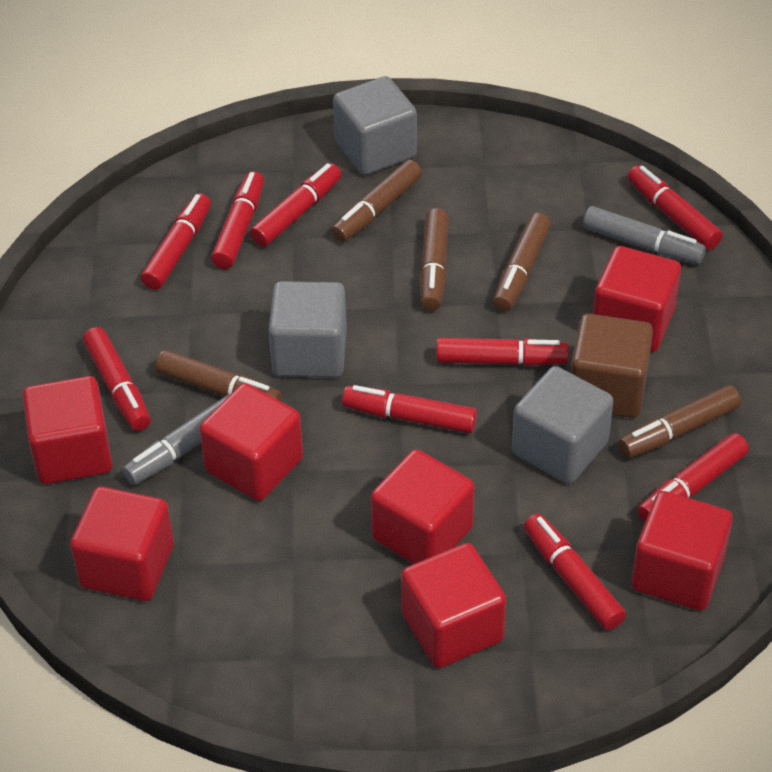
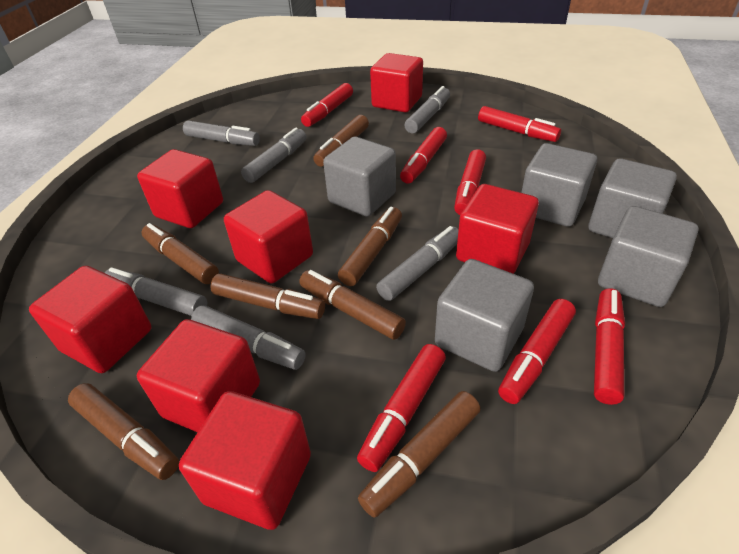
brown cube: 1 -> 0
brown marker: 5 -> 7
grey cube: 3 -> 5
grey marker: 2 -> 6
red marker: 9 -> 7

